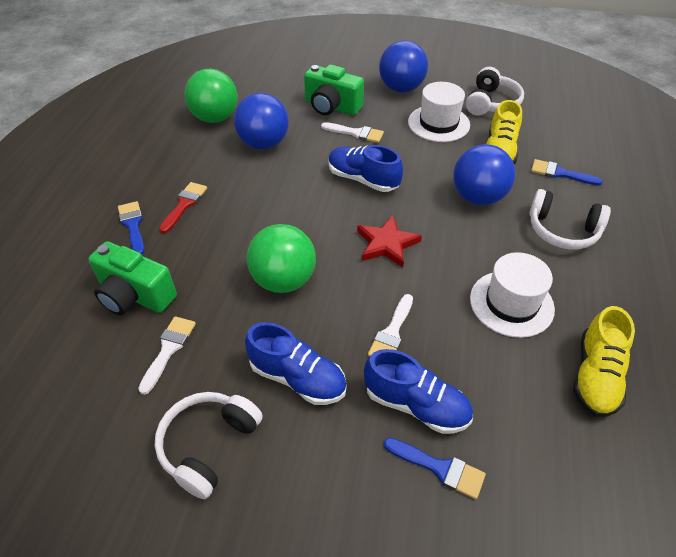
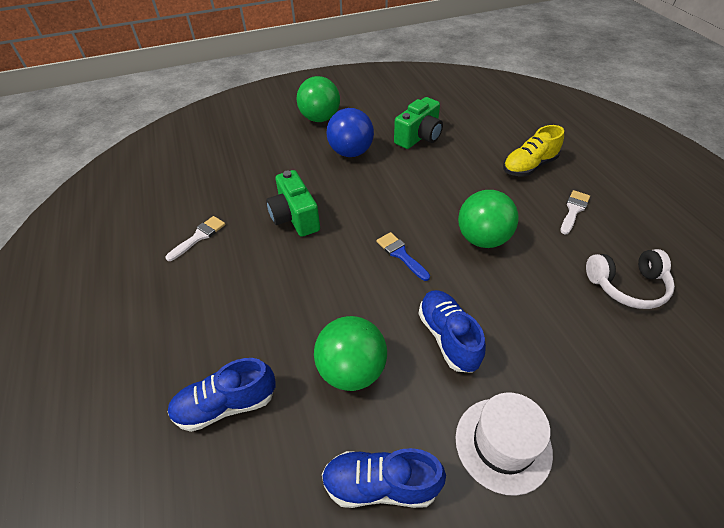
blue ball: 3 -> 1
blue brush: 3 -> 1
green ball: 2 -> 3
red brush: 1 -> 0
red star: 1 -> 0
white brush: 3 -> 2
white hat: 2 -> 1
white headphones: 3 -> 1
yellow shoe: 2 -> 1

